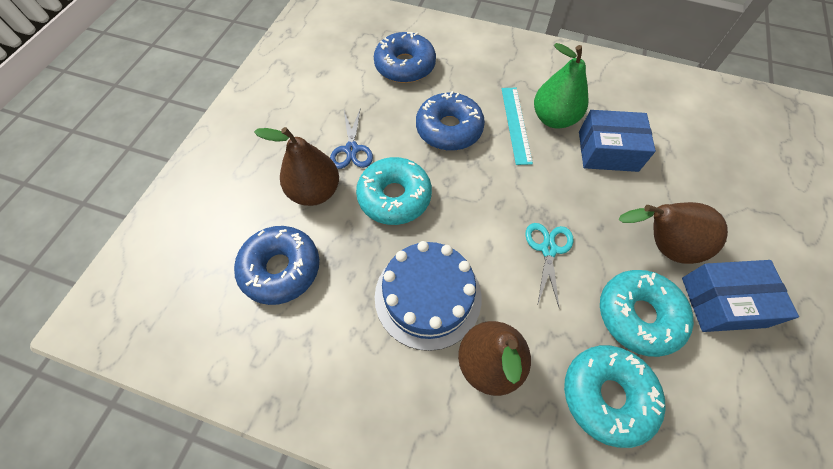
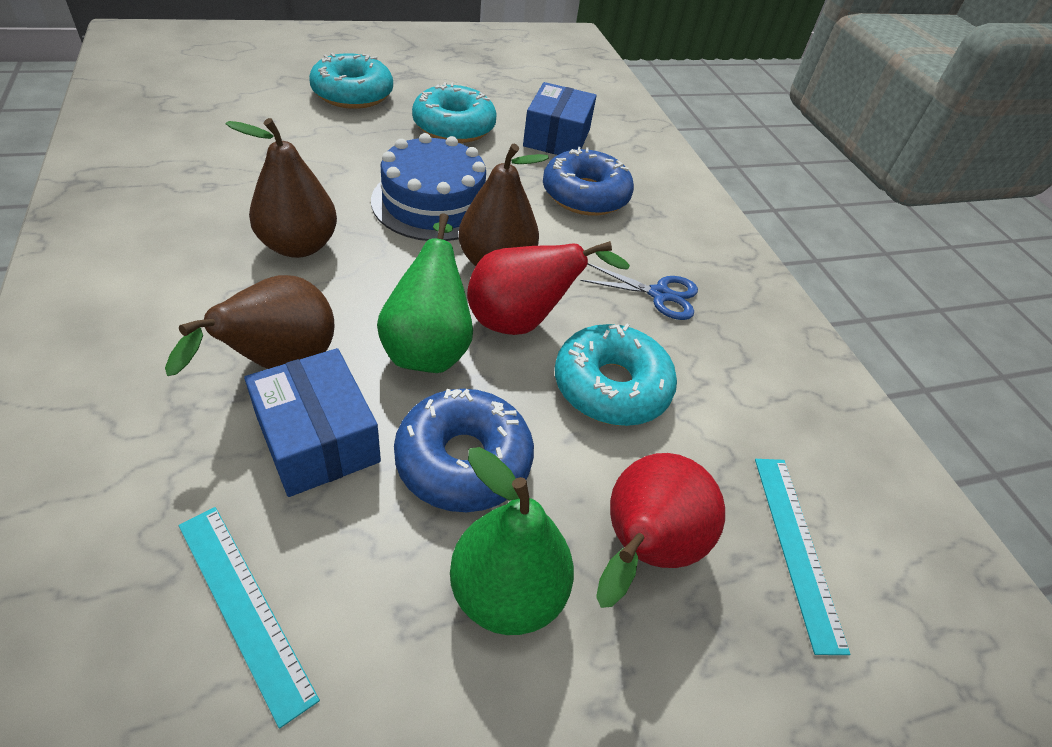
blue donut: 3 -> 2
green pear: 1 -> 2
red pear: 0 -> 2
turquoise ruler: 1 -> 2
turquoise scissors: 1 -> 0

